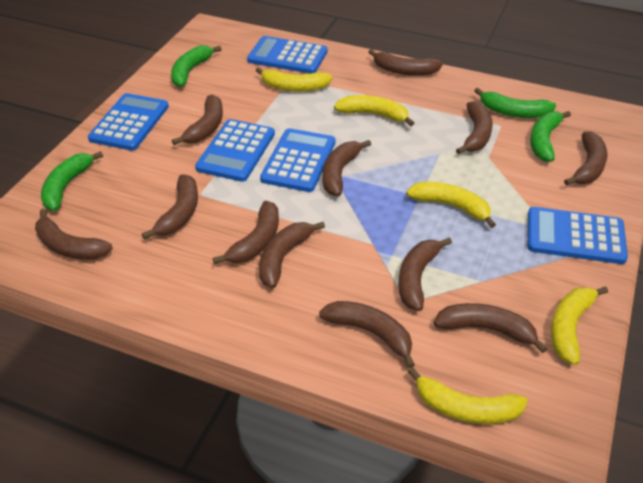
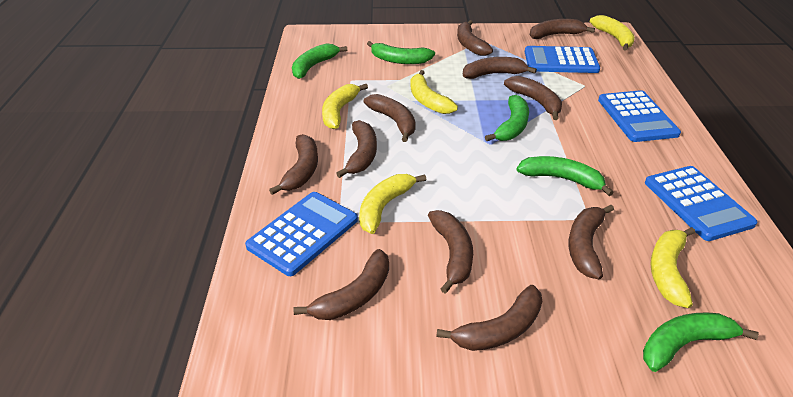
blue calculator: 5 -> 4
brown banana: 12 -> 11
green banana: 4 -> 5

